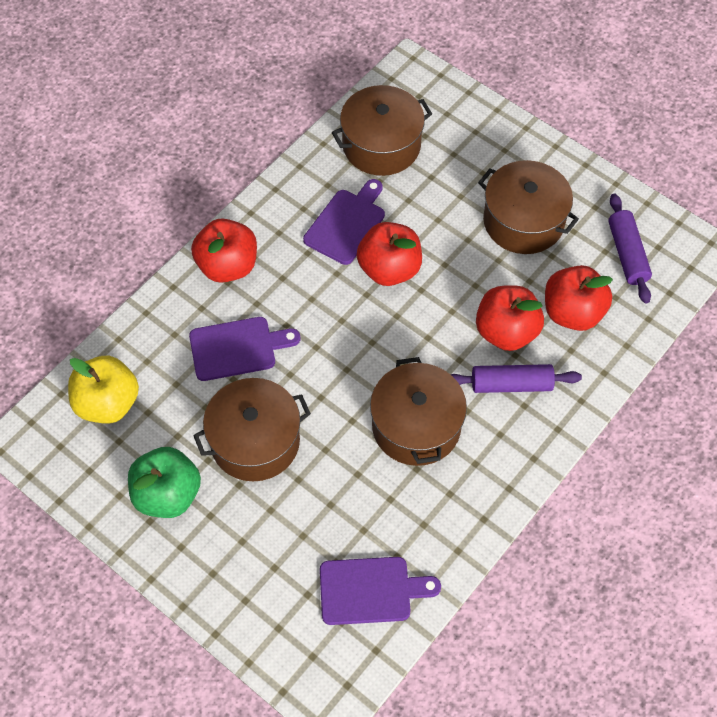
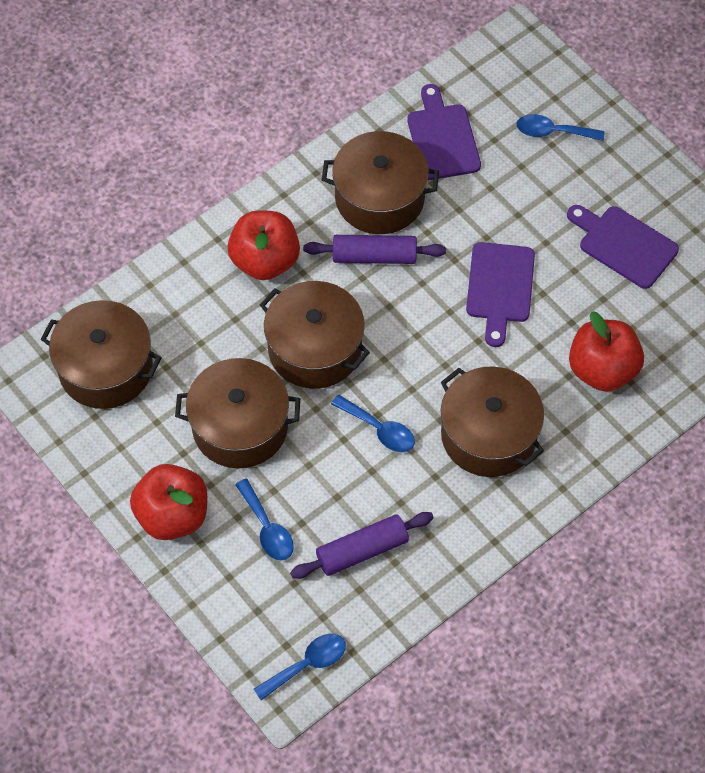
blue spoon: 0 -> 4
brown pot: 4 -> 5
green apple: 1 -> 0
red apple: 4 -> 3
yellow apple: 1 -> 0

